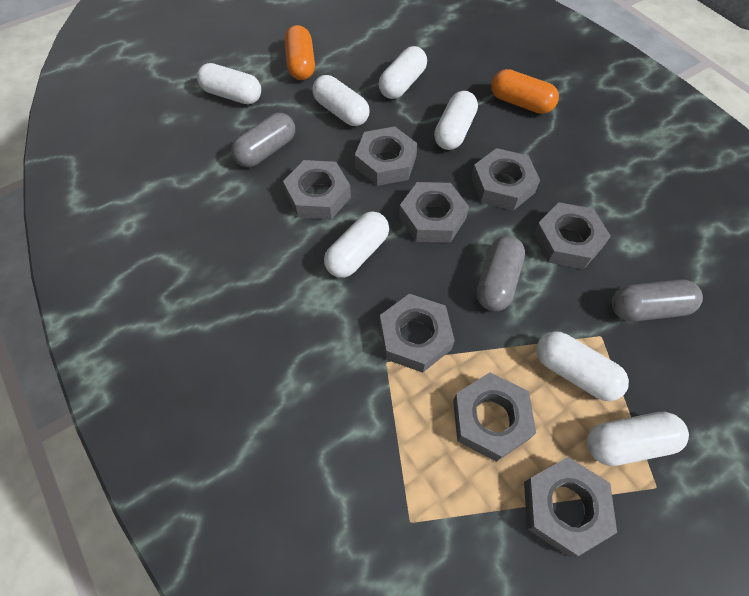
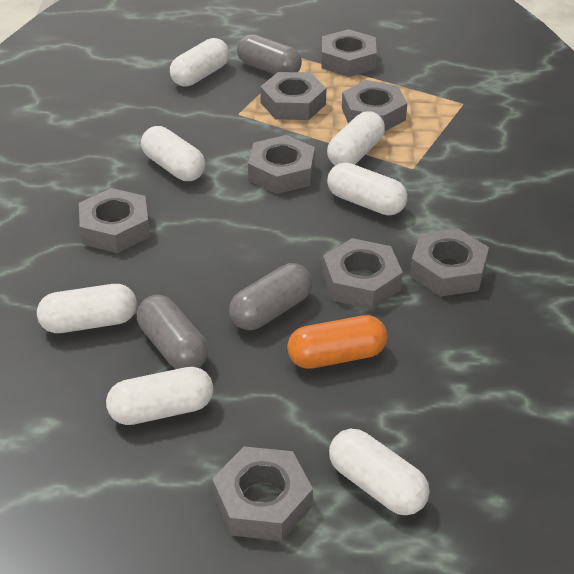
orange capsule: 2 -> 1

